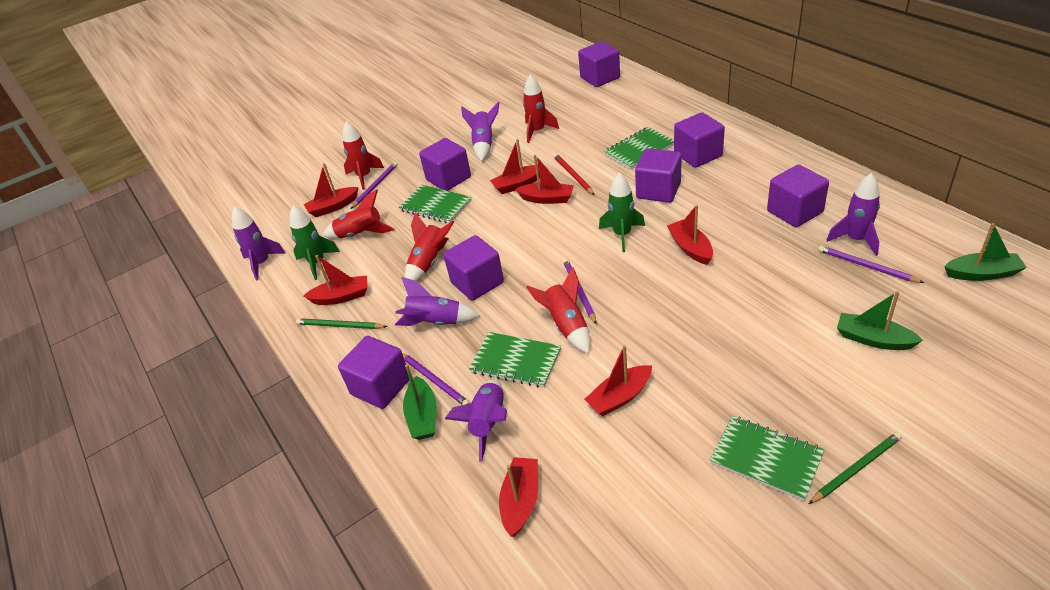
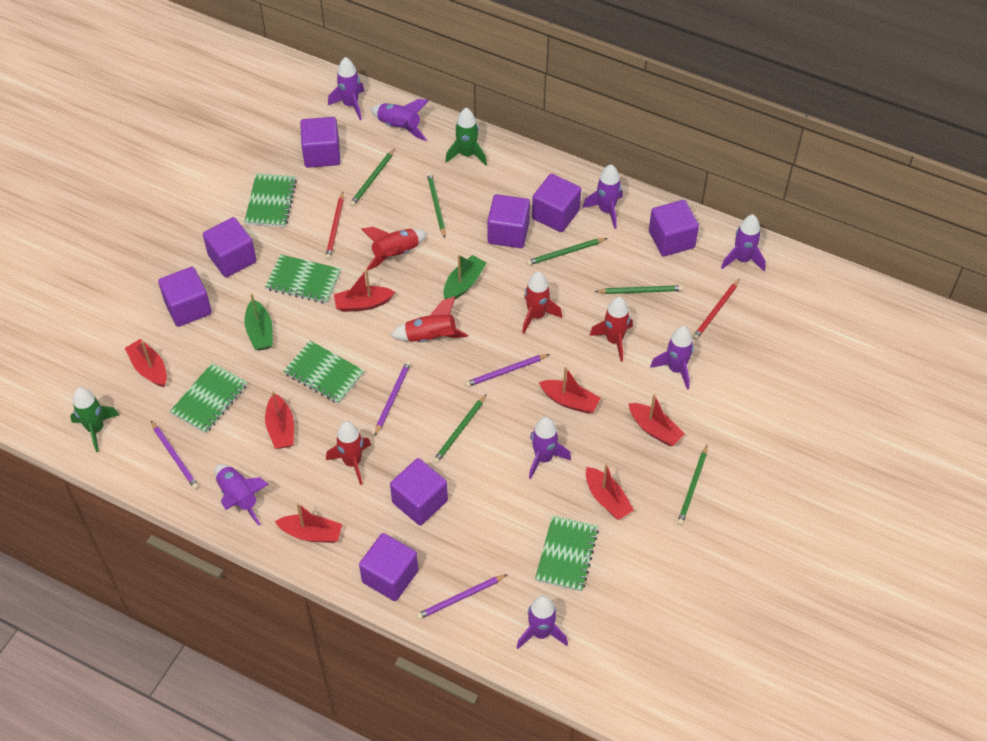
green boat: 3 -> 2
green notebook: 4 -> 5
green pencil: 2 -> 6
purple cube: 7 -> 8
purple rocket: 5 -> 8
red pencil: 1 -> 2

